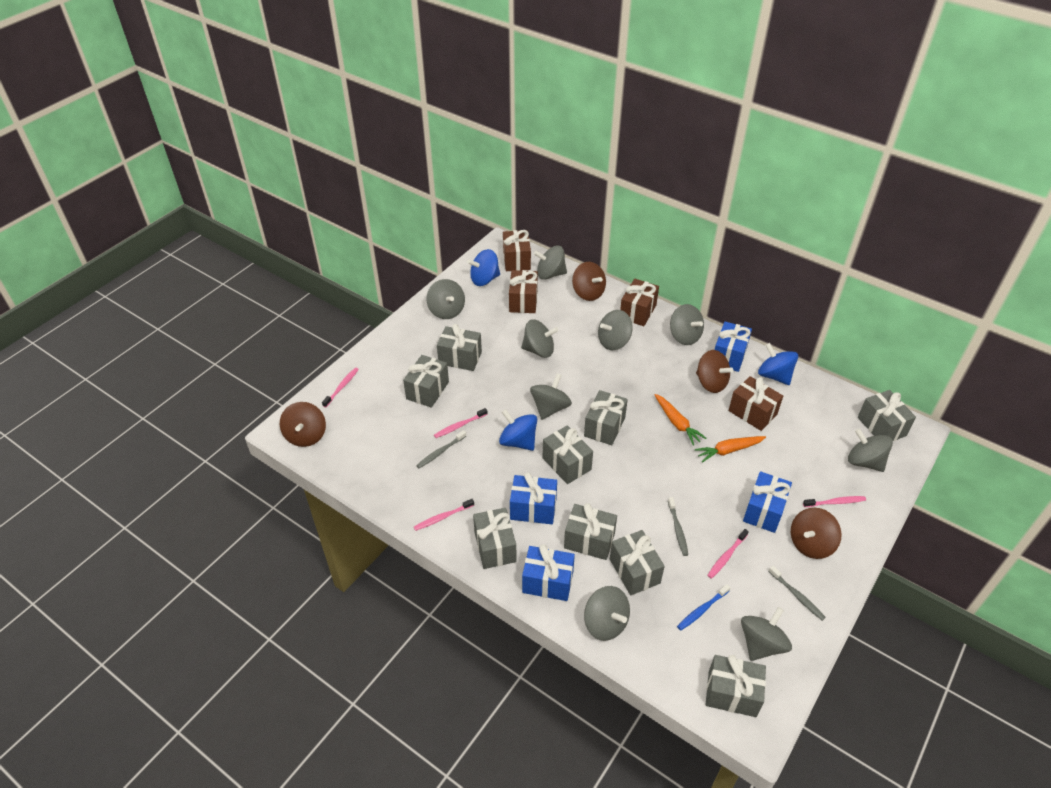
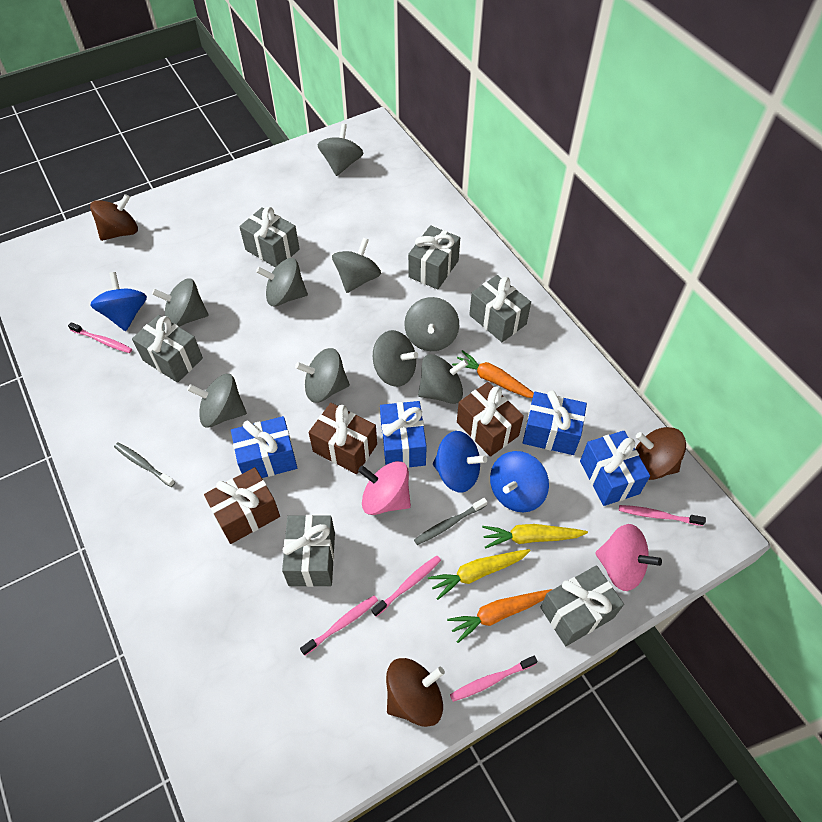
blue toothbrush: 1 -> 0
brown gift: 4 -> 3
brown spinning top: 4 -> 3
grey gift: 9 -> 6
grey toothbrush: 3 -> 2
pink spinning top: 0 -> 2
yellow carrot: 0 -> 2

